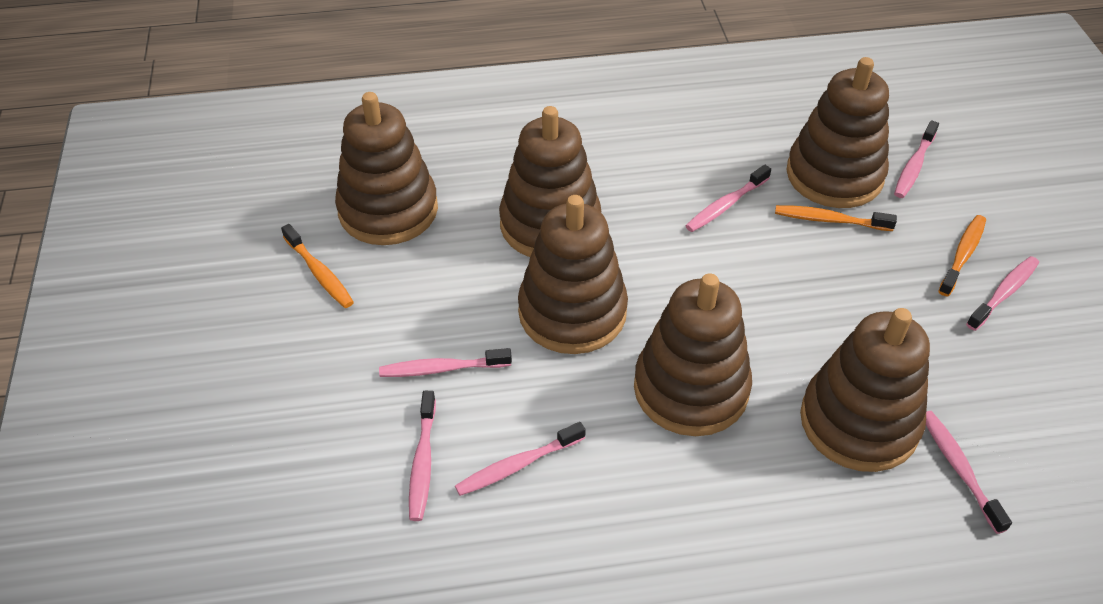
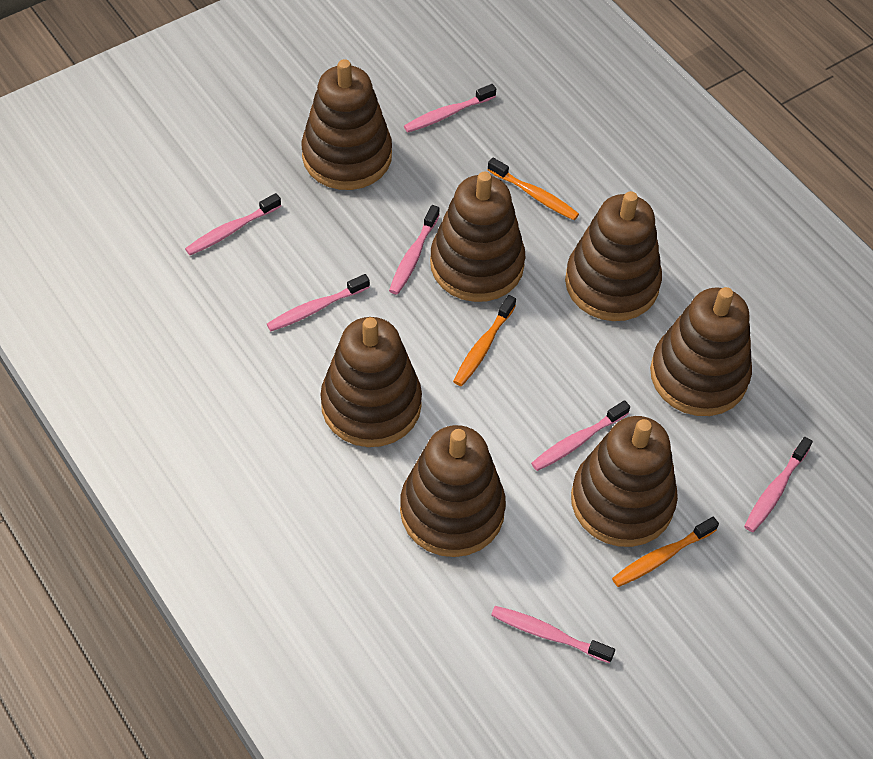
brown stacking toy: 6 -> 7

